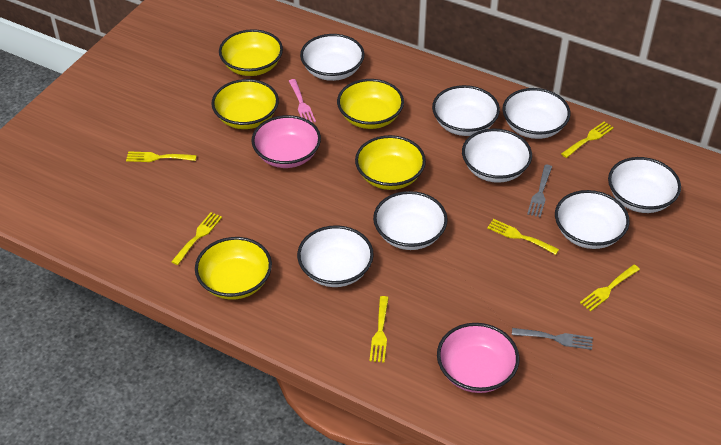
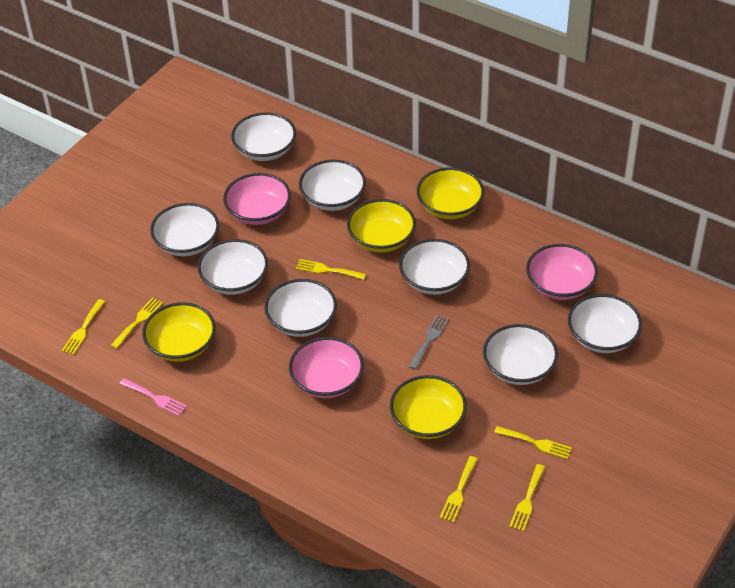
grey fork: 2 -> 1
pink bowl: 2 -> 3
yellow bowl: 5 -> 4

